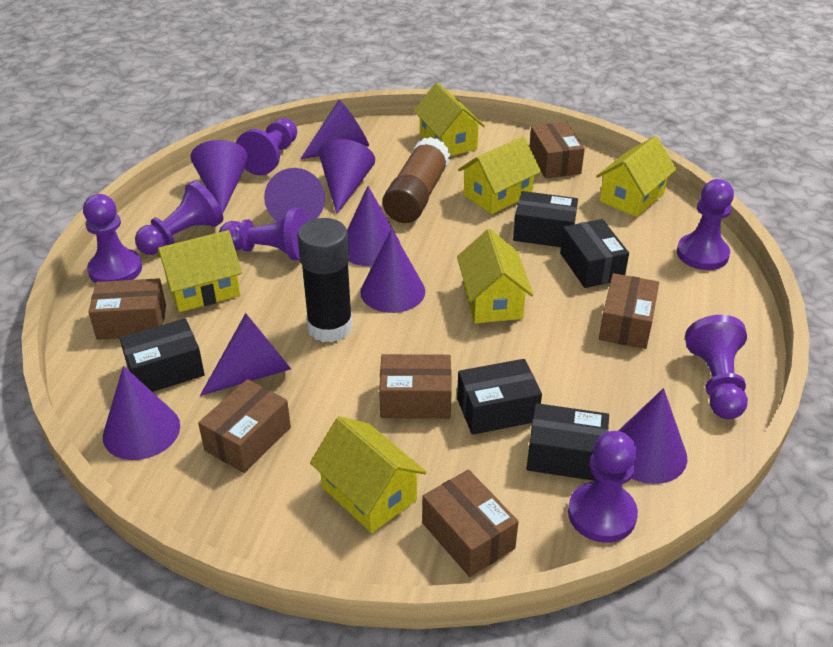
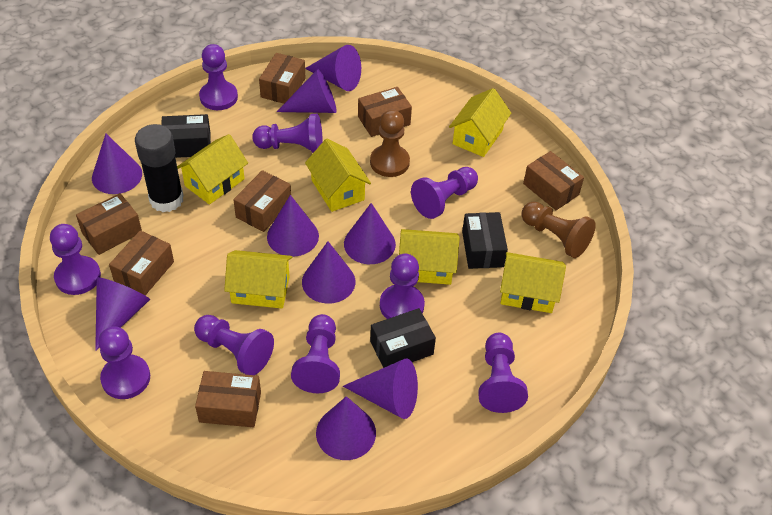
black box: 5 -> 3
brown box: 6 -> 7
brown glue stick: 1 -> 0
brown pawn: 0 -> 2
purple pawn: 7 -> 9

